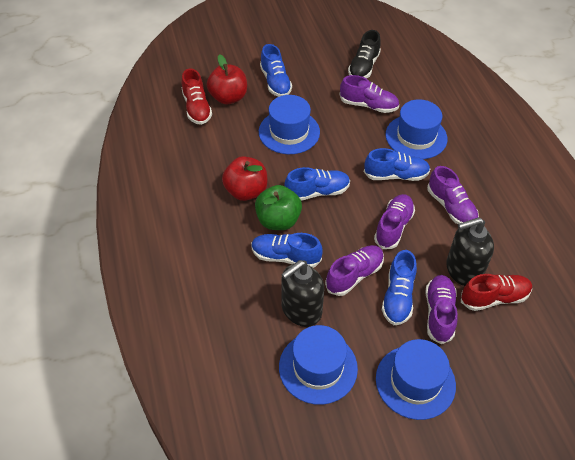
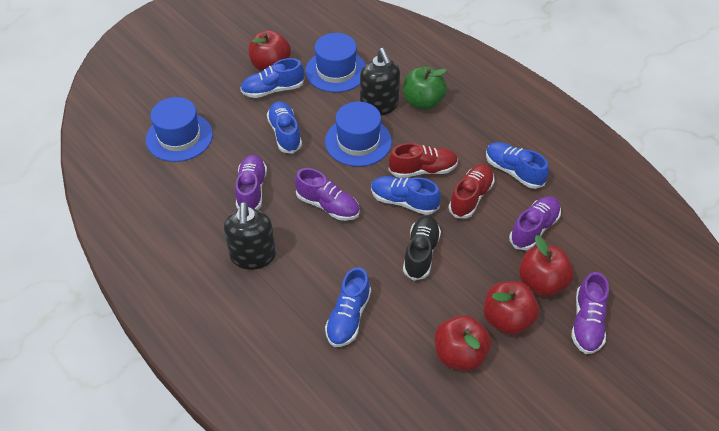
blue hat: 4 -> 3
purple shoe: 5 -> 4
red apple: 2 -> 4

